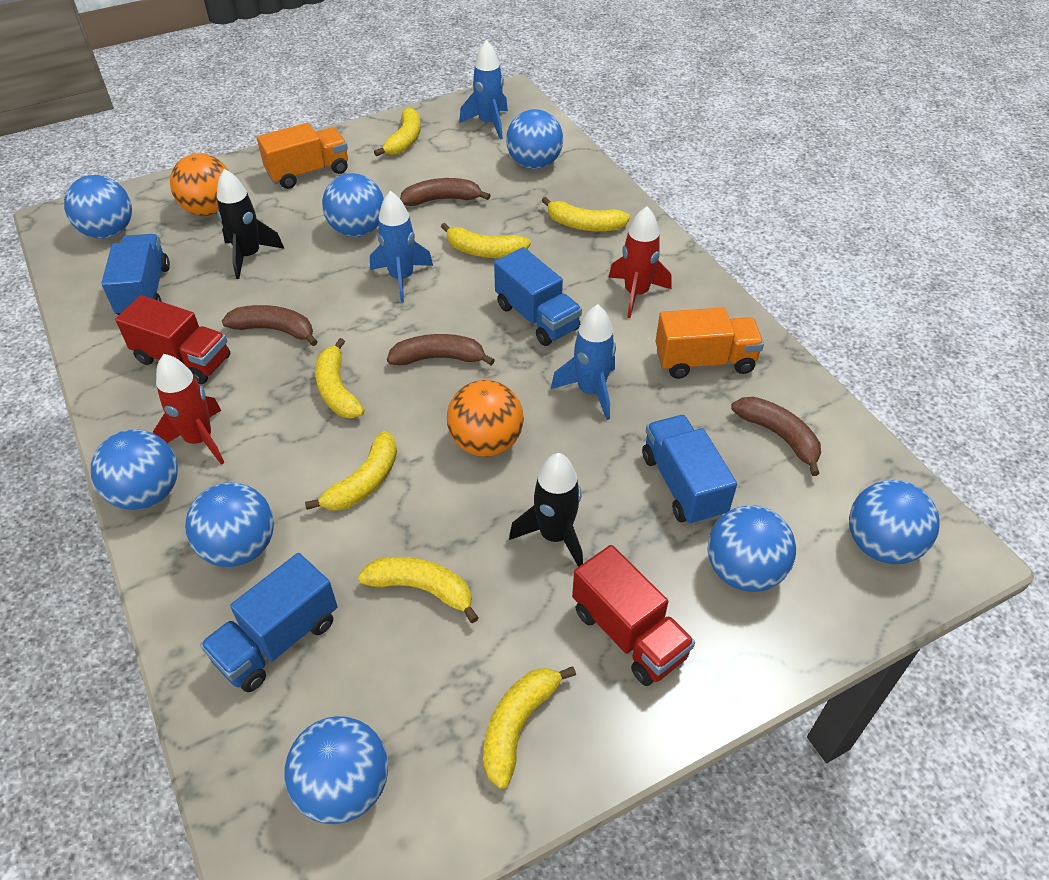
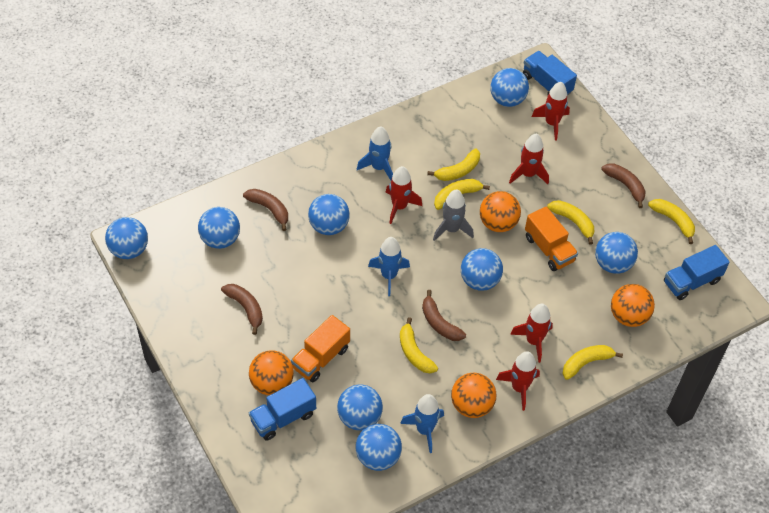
black rocket: 2 -> 0
blue truck: 4 -> 3
grey rocket: 0 -> 1
orange ball: 2 -> 4
red rocket: 2 -> 5
red truck: 2 -> 0
yellow banana: 7 -> 6

